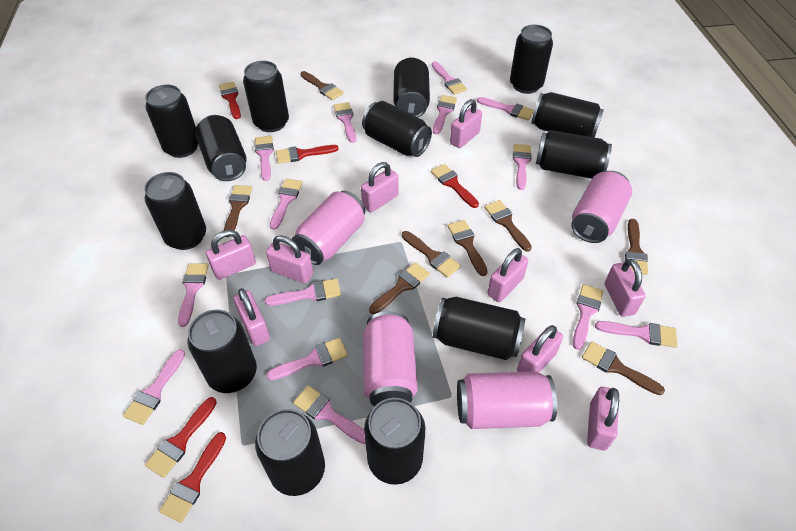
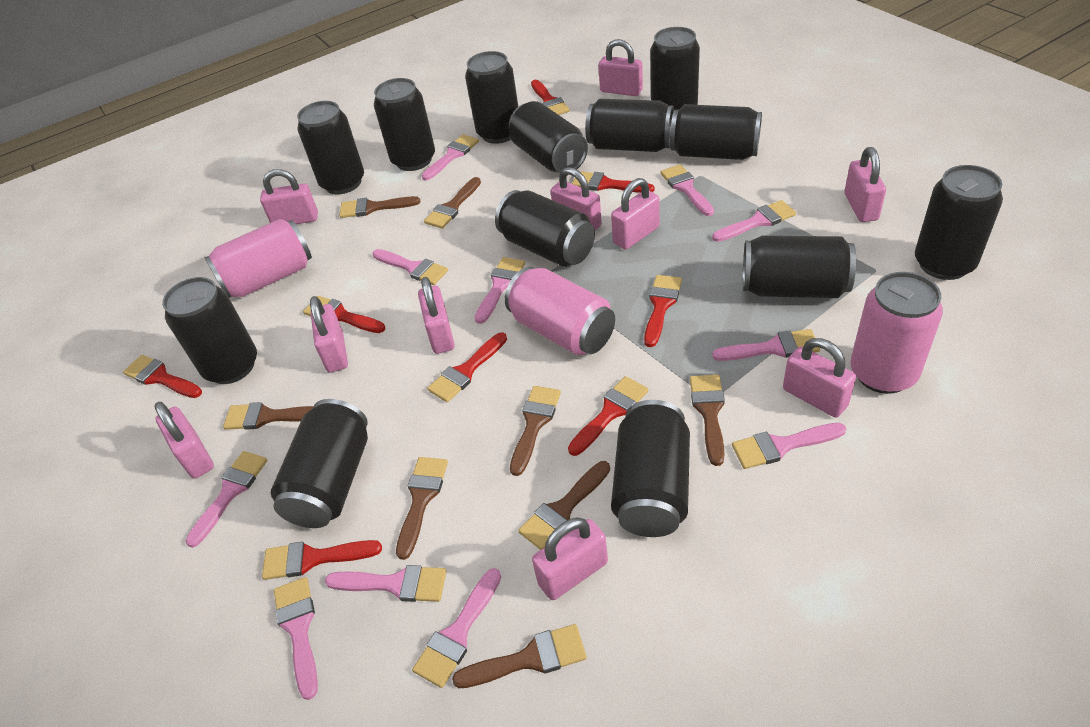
pink brush: 14 -> 11
pink can: 4 -> 3
pink padlock: 9 -> 10
red brush: 5 -> 8

